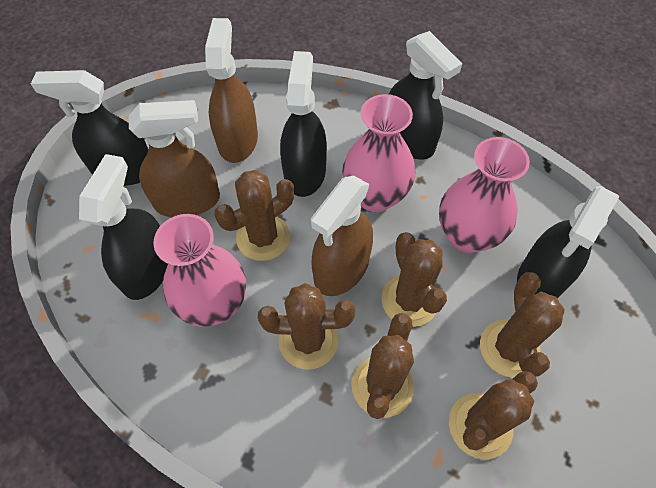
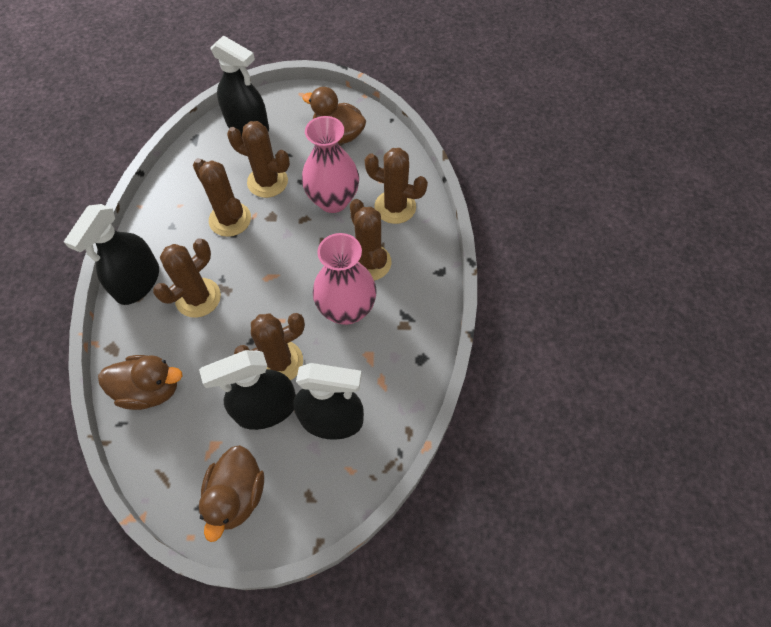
black spray bottle: 5 -> 4
brown duck: 0 -> 3
brown spray bottle: 3 -> 0
pink vase: 3 -> 2

